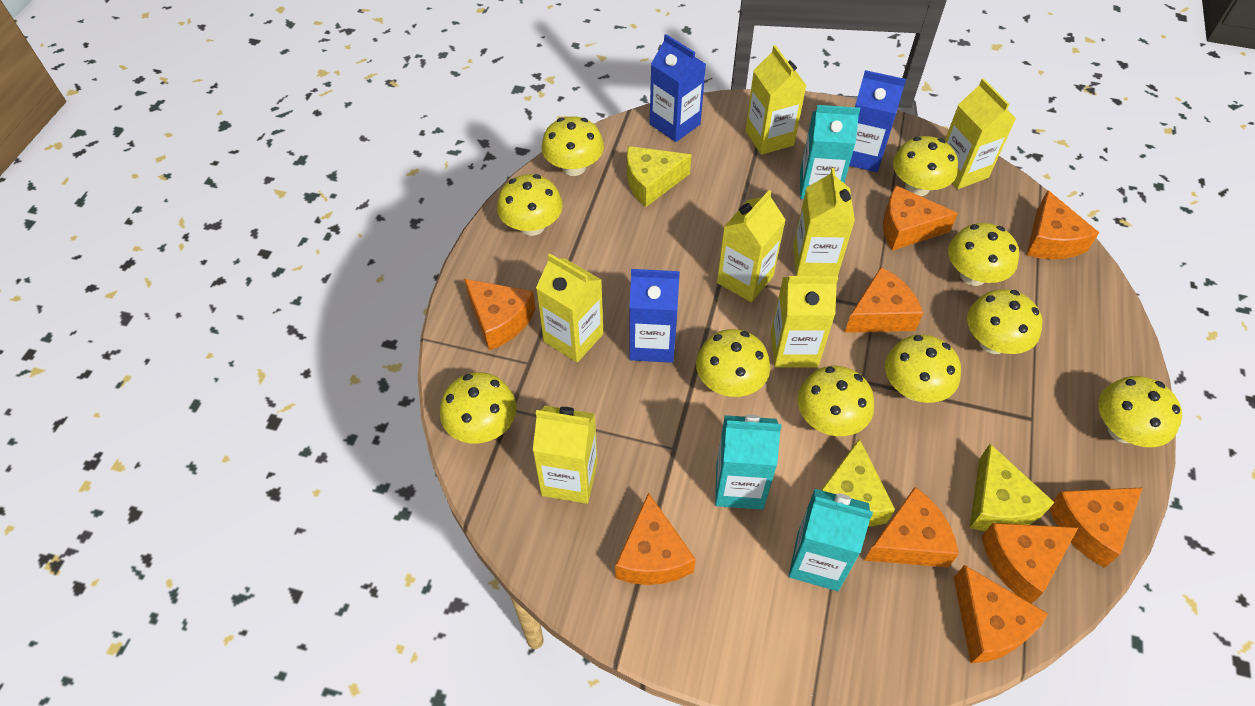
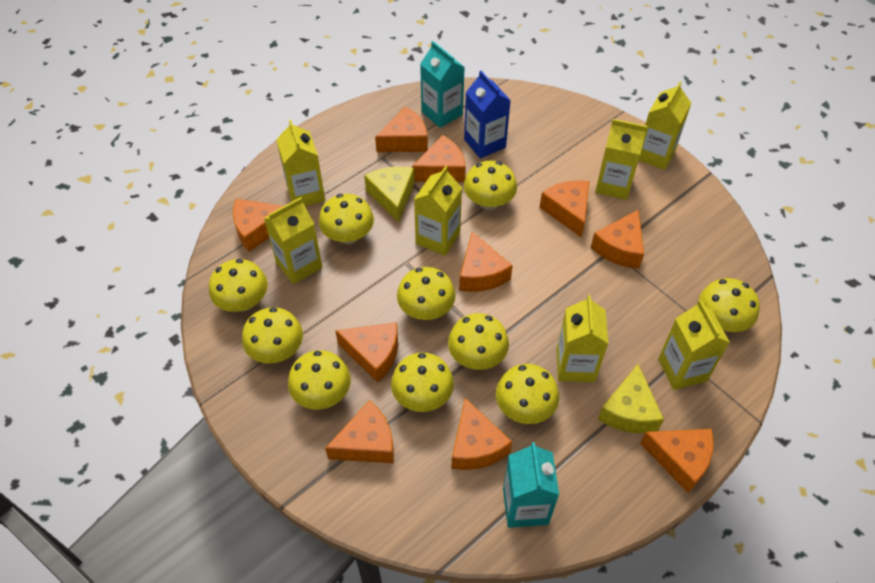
blue carton: 3 -> 1
orange cheese: 9 -> 10
turquoise carton: 3 -> 2
yellow cheese: 3 -> 2

